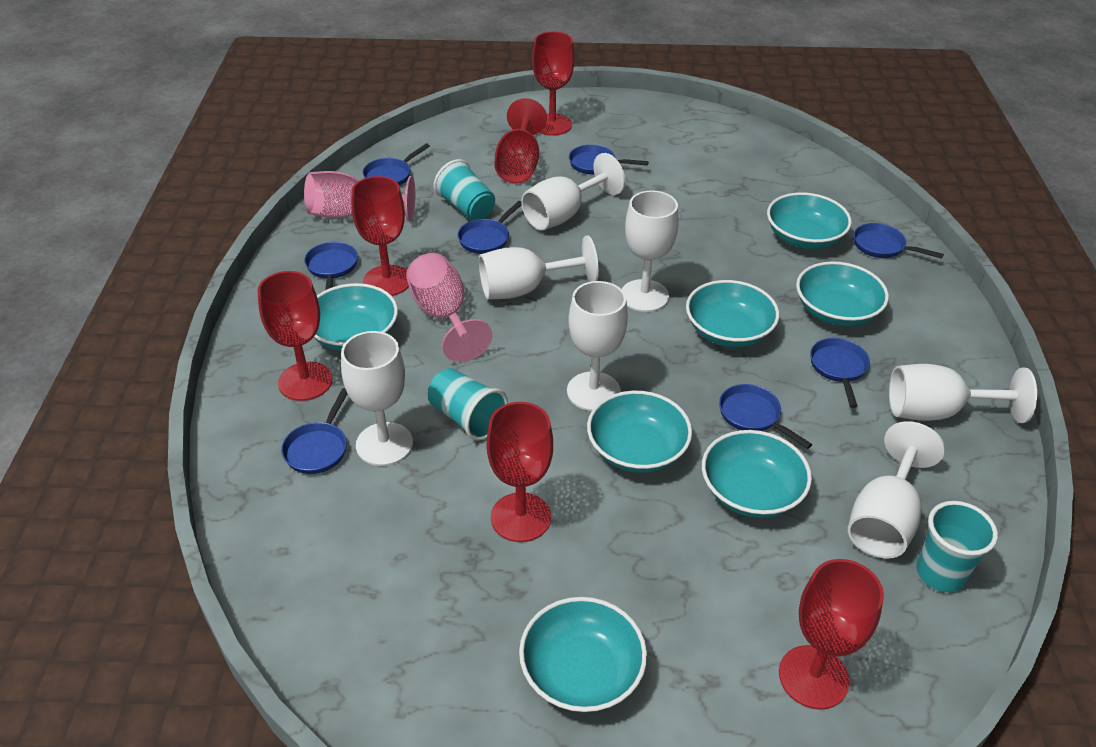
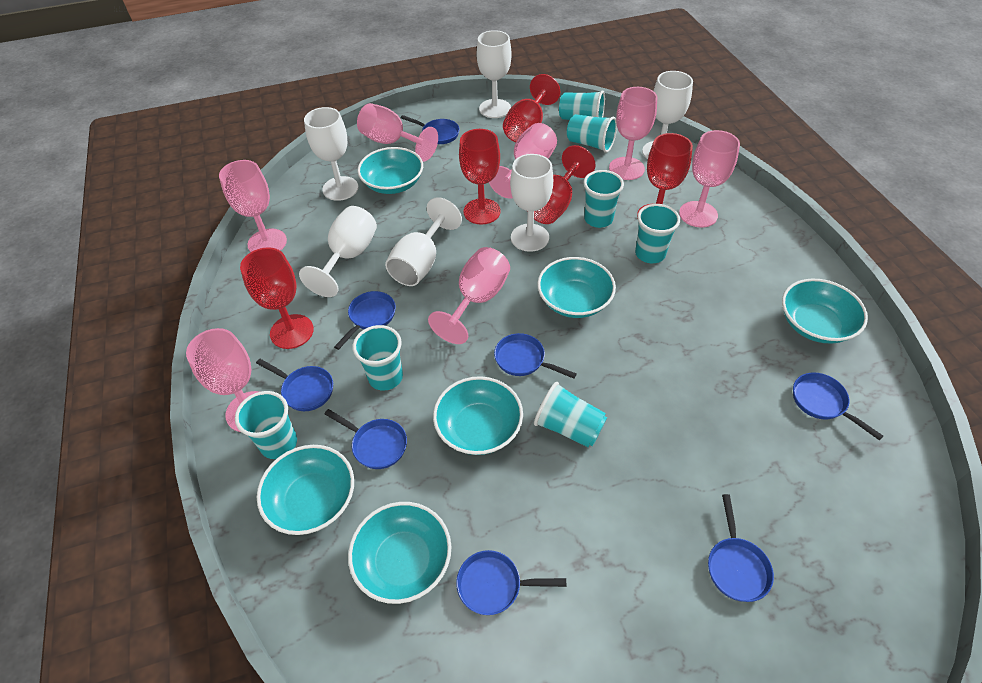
pink goblet: 2 -> 7
red goblet: 6 -> 5
turquoise bowl: 7 -> 6
turquoise cup: 3 -> 7
white goblet: 7 -> 6

